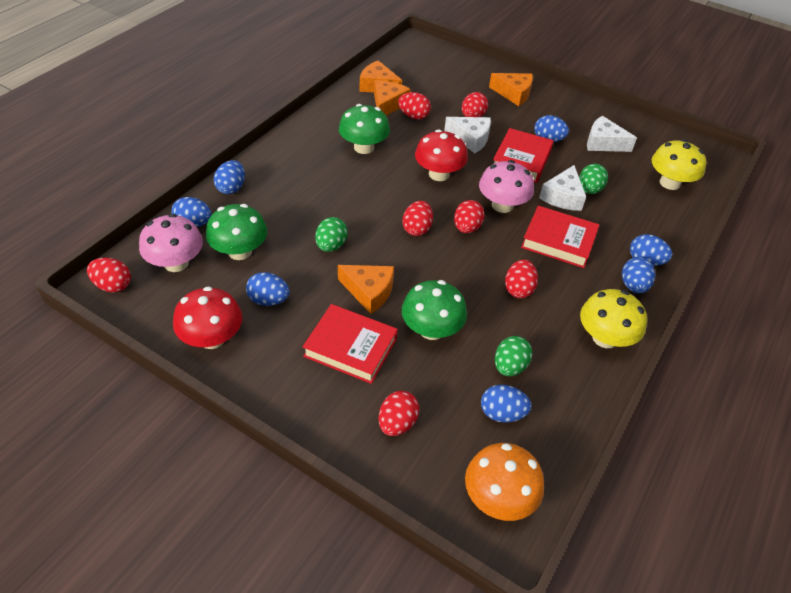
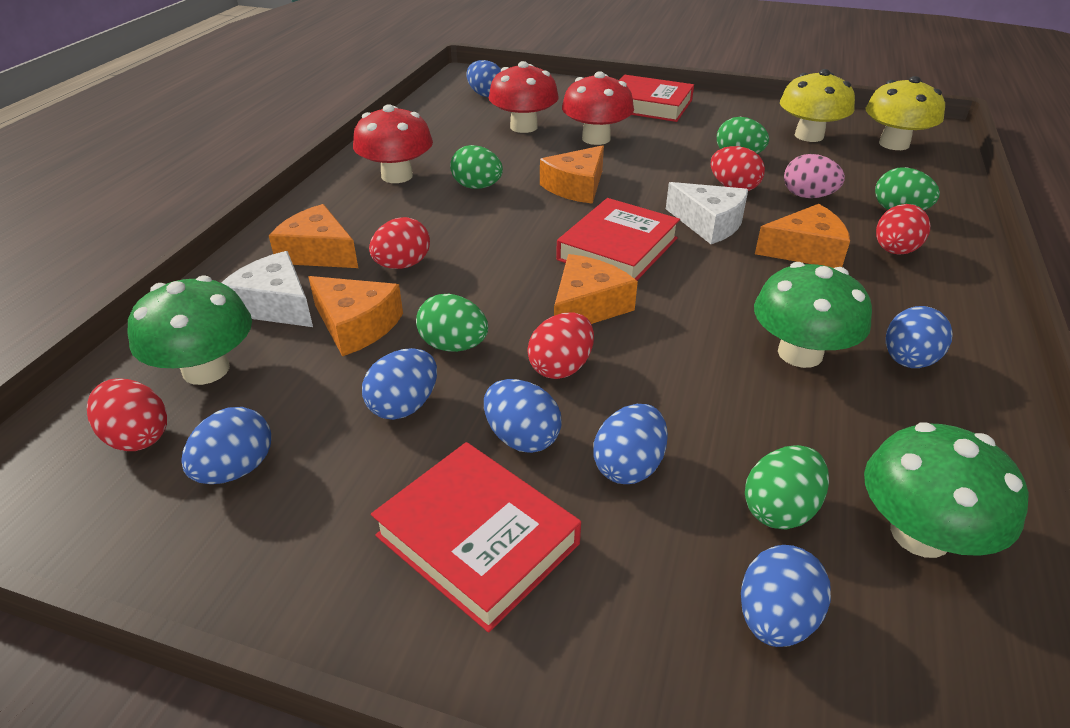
green egg: 3 -> 5
orange cheese: 4 -> 5
orange mushroom: 1 -> 0
pink egg: 0 -> 1
pink mushroom: 2 -> 0
red egg: 7 -> 5
red mushroom: 2 -> 3
white cheese: 3 -> 2

